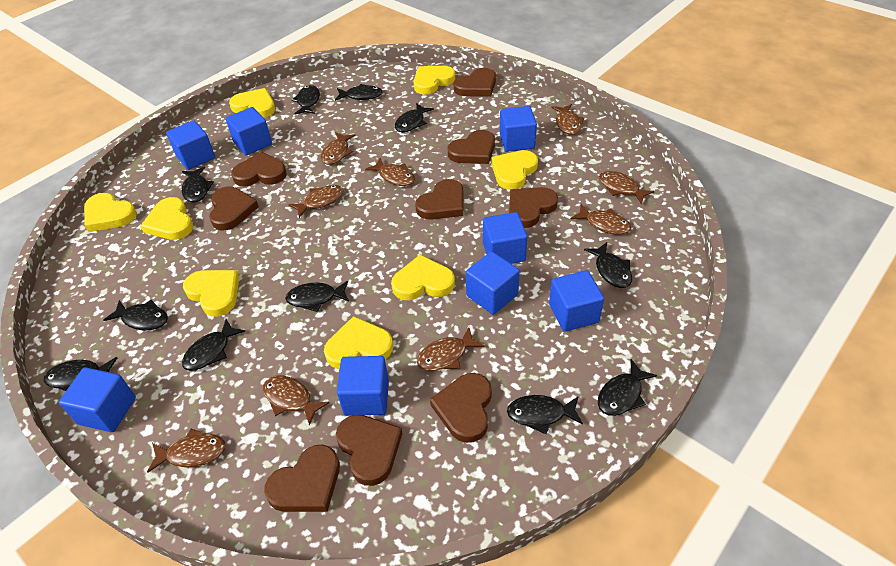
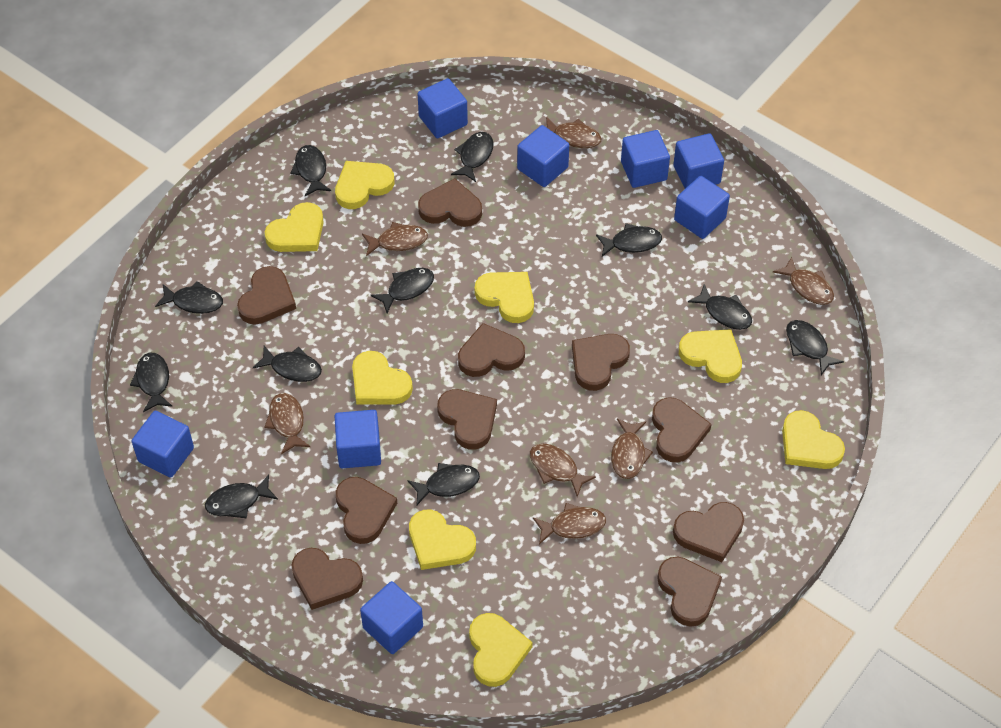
brown fish: 9 -> 7
brown heart: 9 -> 10

